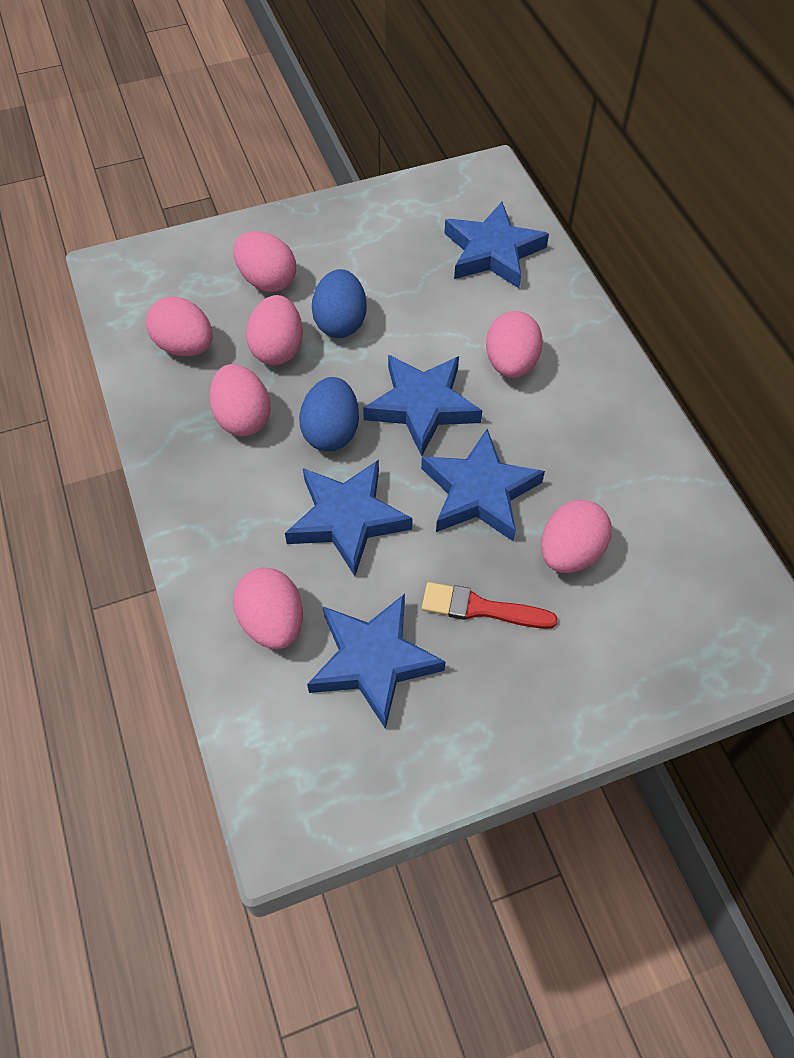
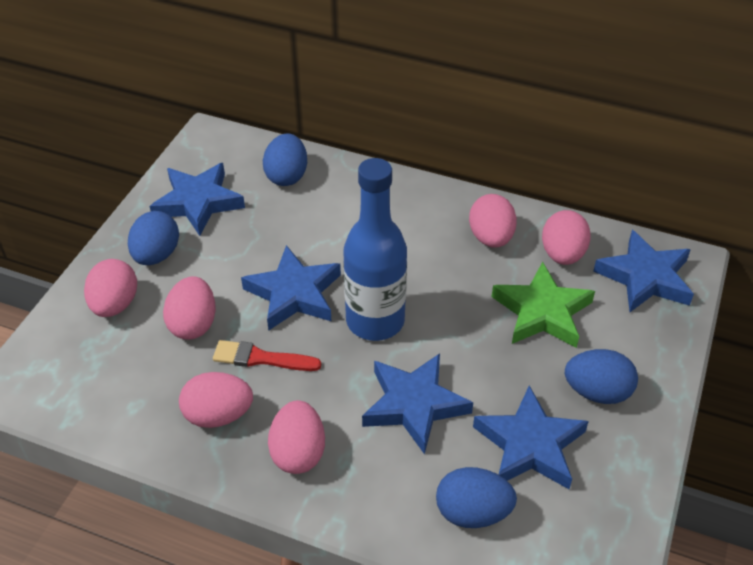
blue bottle: 0 -> 1
blue egg: 2 -> 4
green star: 0 -> 1
pink egg: 7 -> 6

